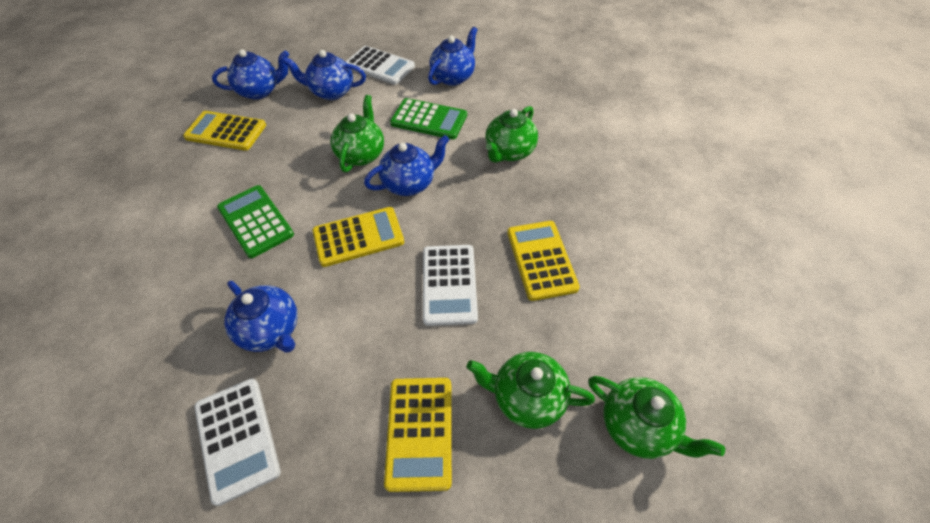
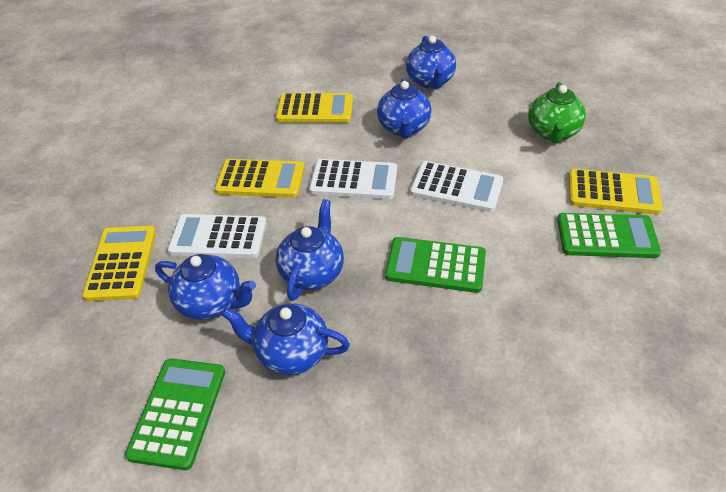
green calculator: 2 -> 3
green teapot: 4 -> 1

